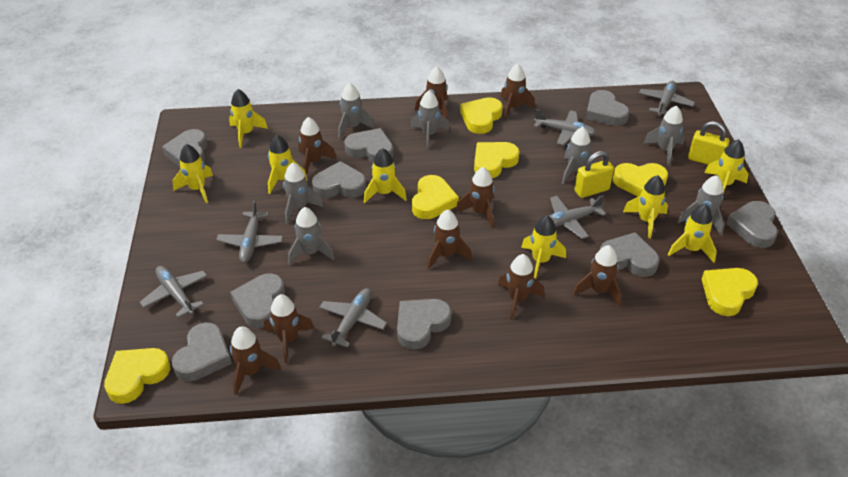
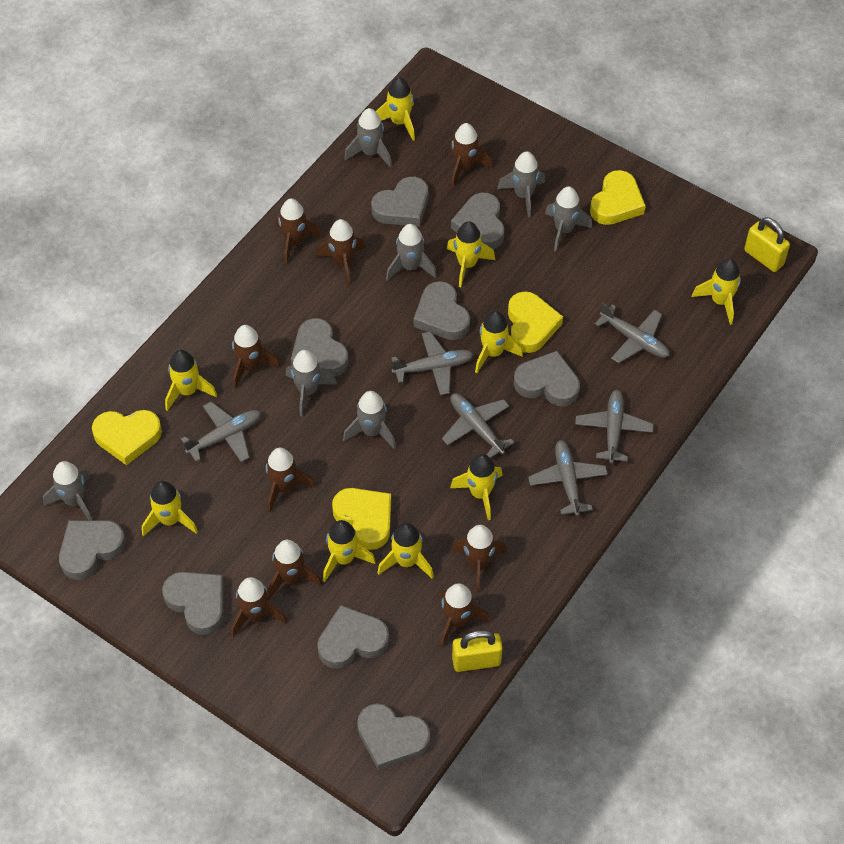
yellow heart: 6 -> 4
yellow rocket: 8 -> 9

